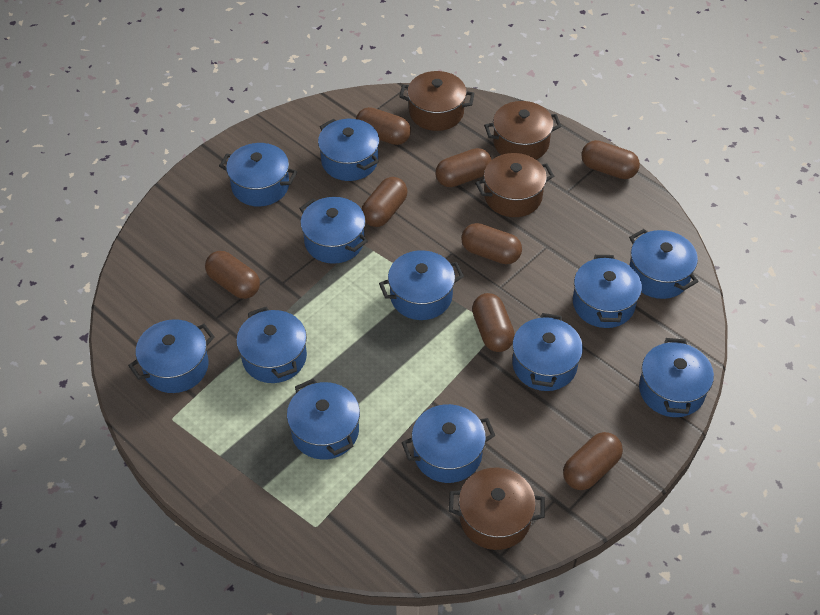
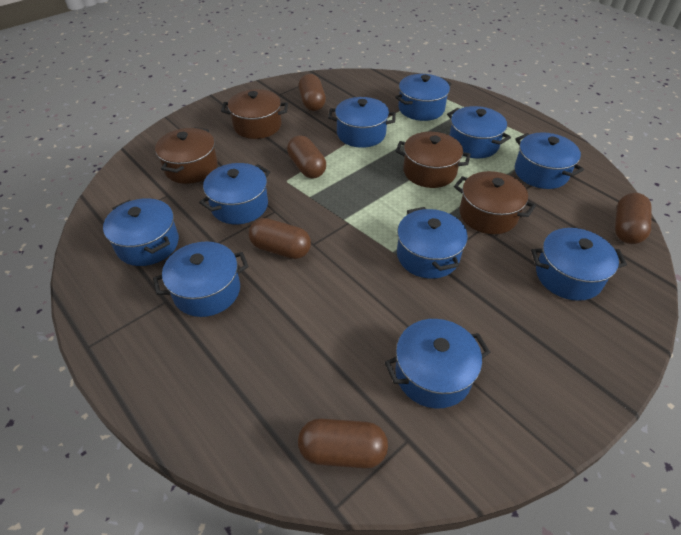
blue pot: 12 -> 10
brown capsule: 8 -> 5

